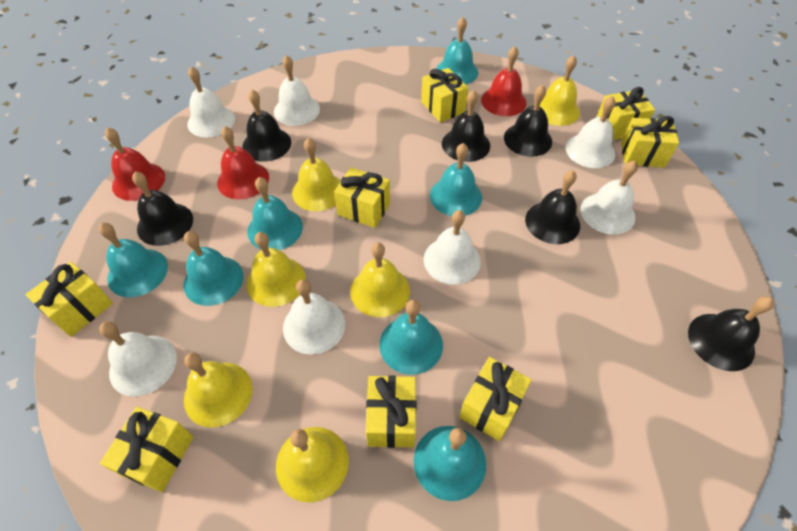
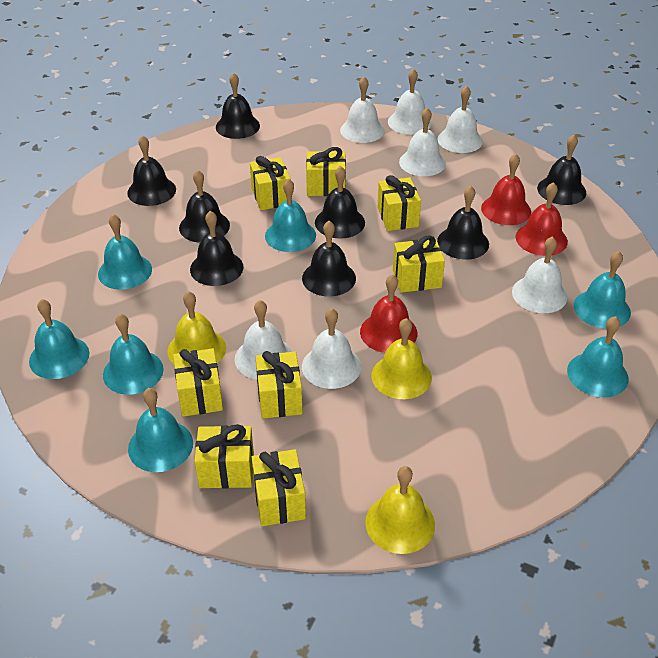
black bell: 6 -> 8
yellow bell: 6 -> 3

